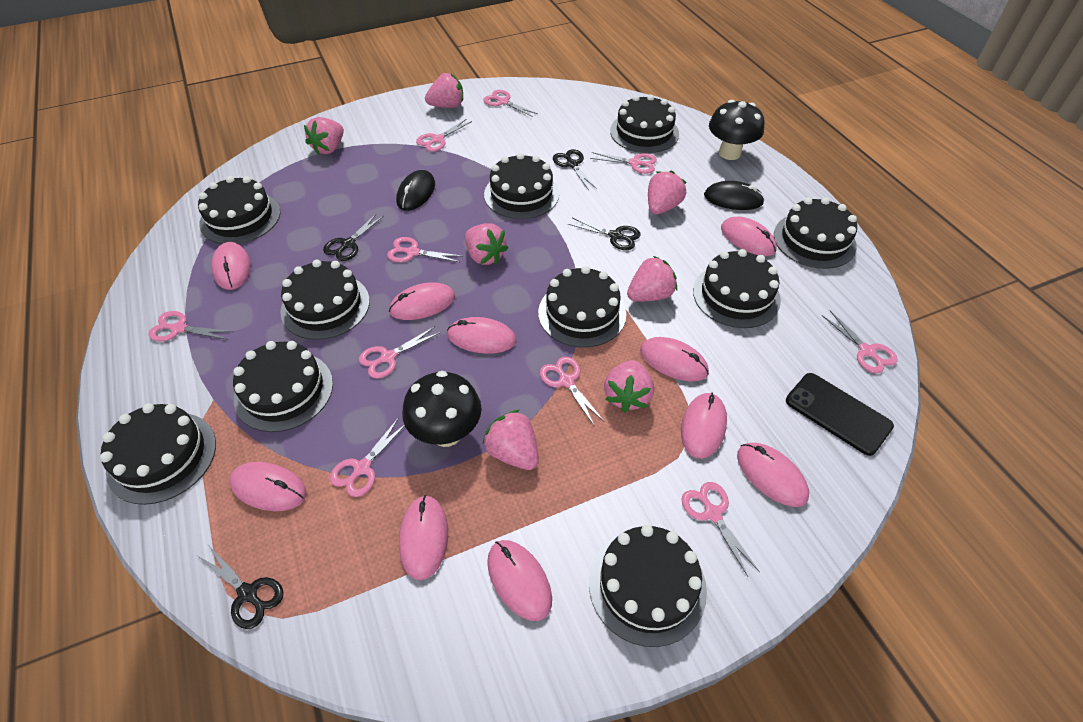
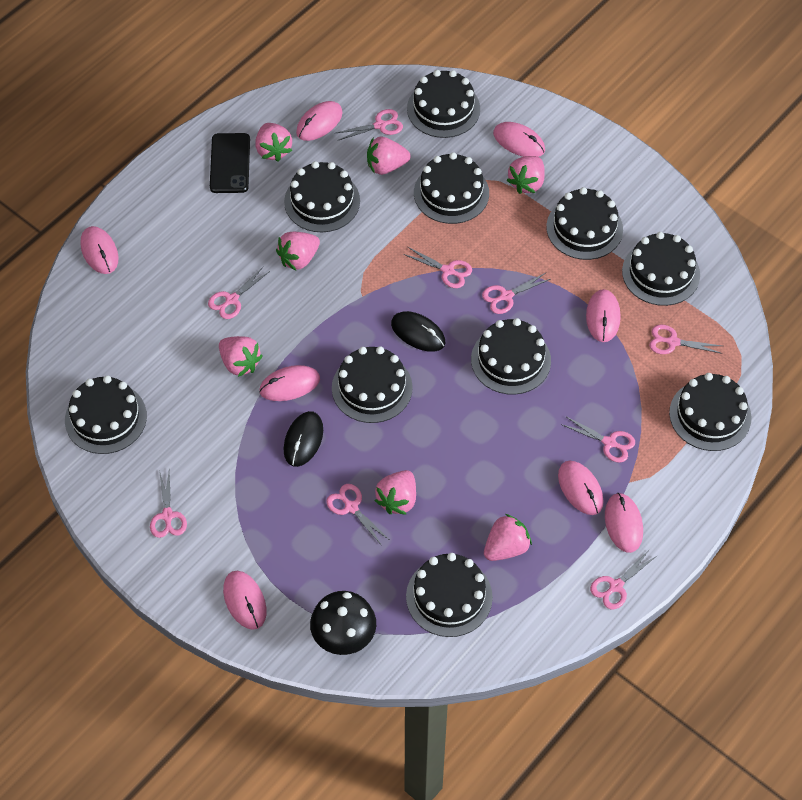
black mushroom: 2 -> 1
black scissors: 4 -> 0
pink mouse: 10 -> 8
pink scissors: 10 -> 9

